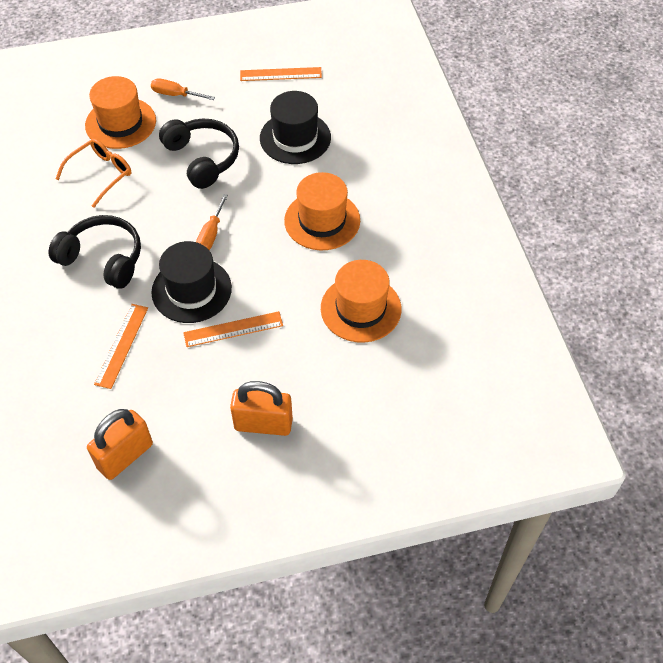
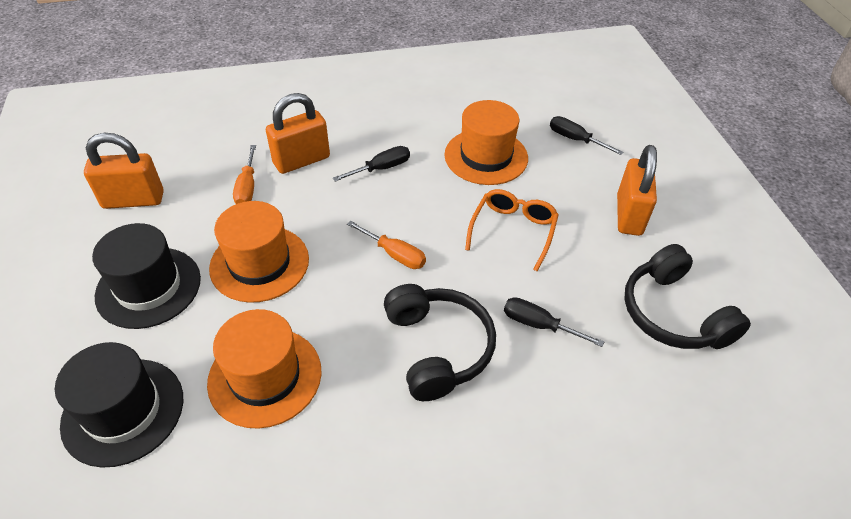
black screwdriver: 0 -> 3
orange padlock: 2 -> 3
orange ruler: 3 -> 0

